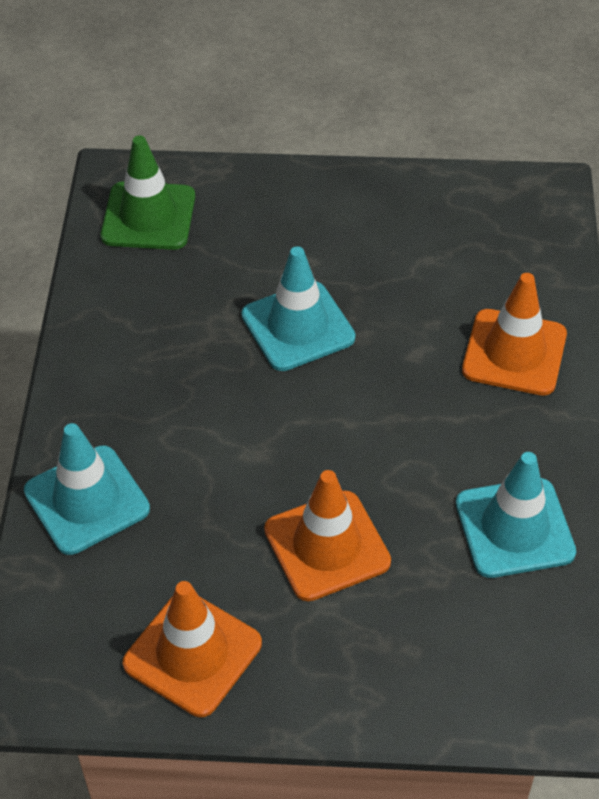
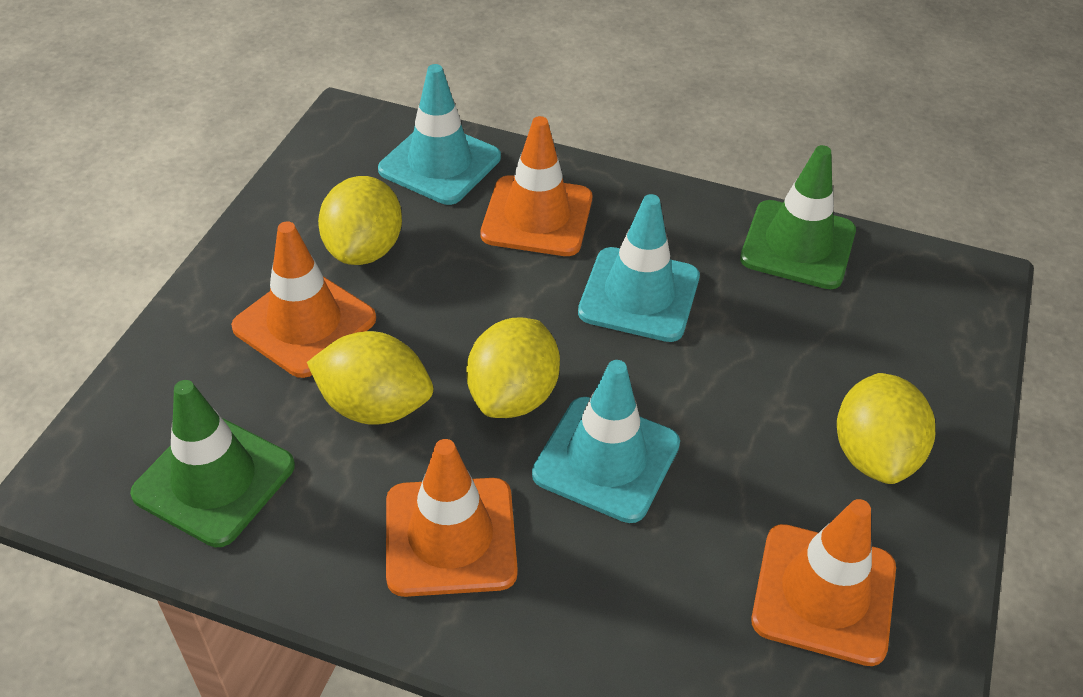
green traffic cone: 1 -> 2
orange traffic cone: 3 -> 4
yellow lemon: 0 -> 4

